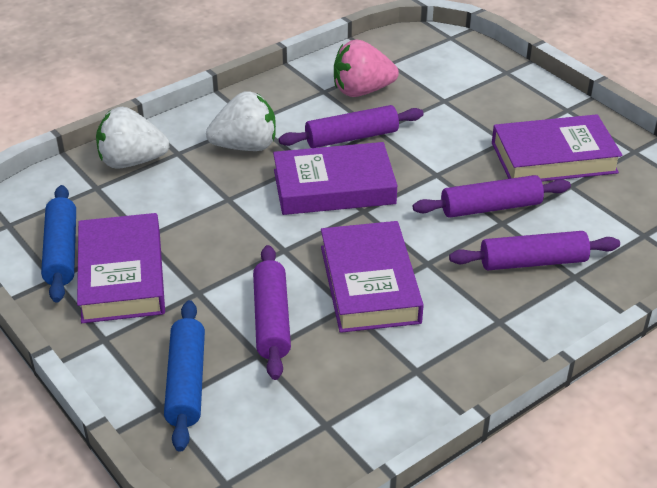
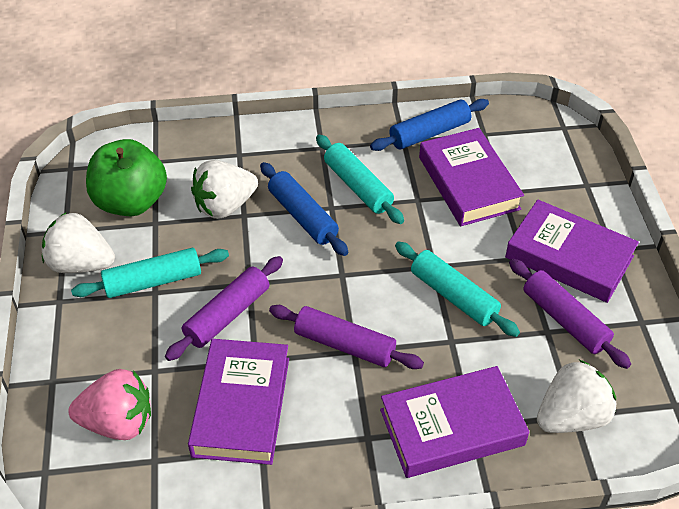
green apple: 0 -> 1
purple rolling pin: 4 -> 3
turquoise rolling pin: 0 -> 3
white strawberry: 2 -> 3

